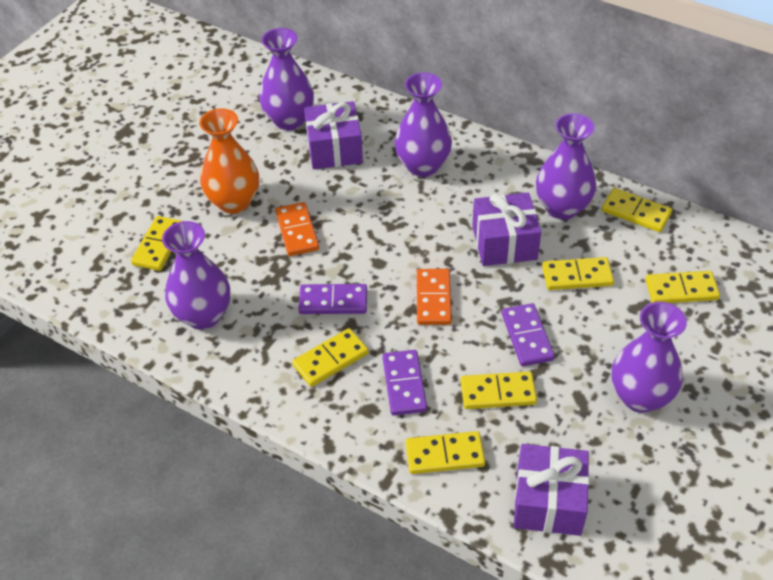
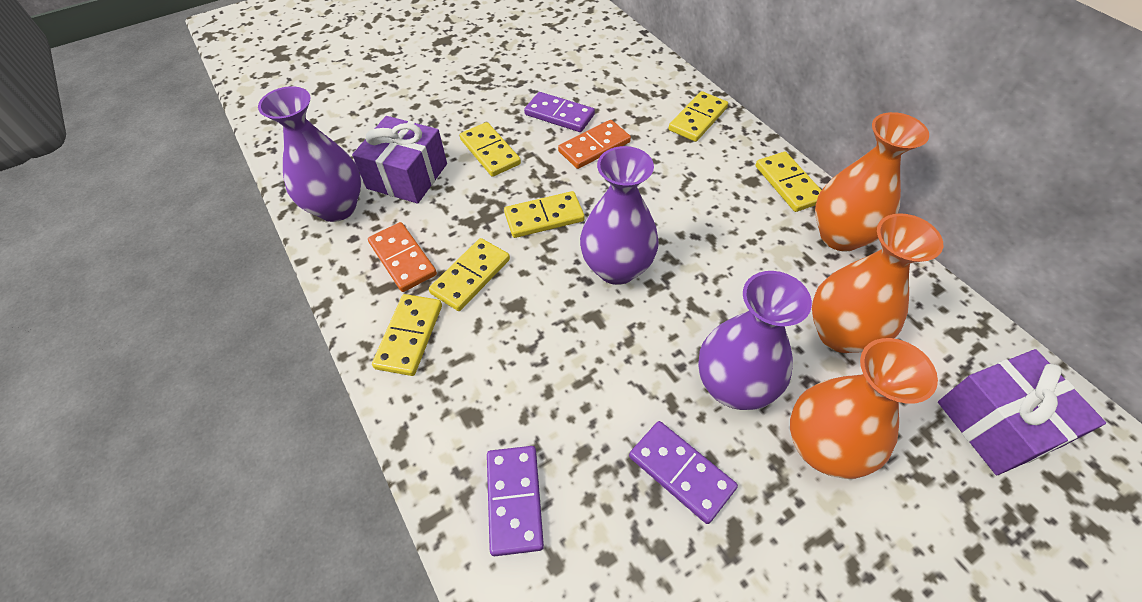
orange vase: 1 -> 3
purple gift: 3 -> 2
purple vase: 5 -> 3
yellow domino: 7 -> 6

